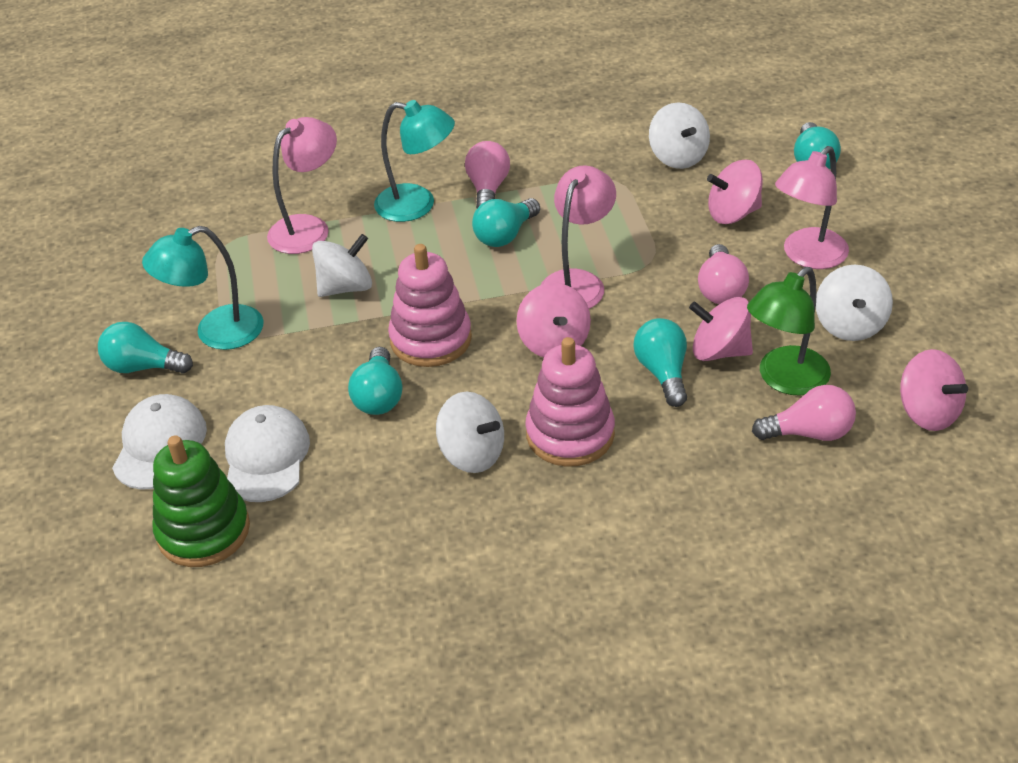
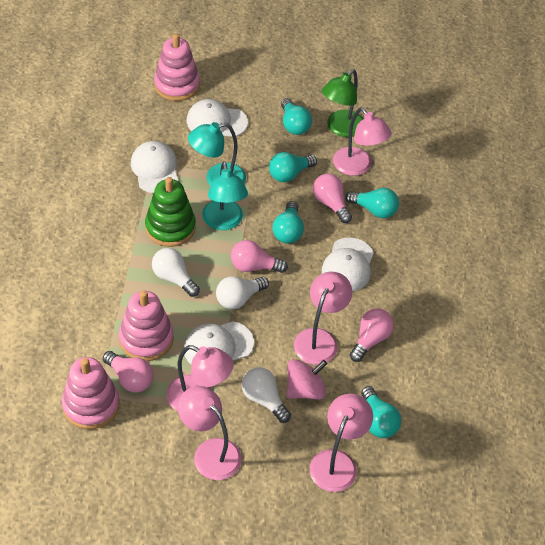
pink lamp: 3 -> 5
pink light bulb: 3 -> 4
pink spinning top: 4 -> 1
pink stacking toy: 2 -> 3
white cap: 2 -> 4
white light bulb: 0 -> 3
white spinning top: 4 -> 0

